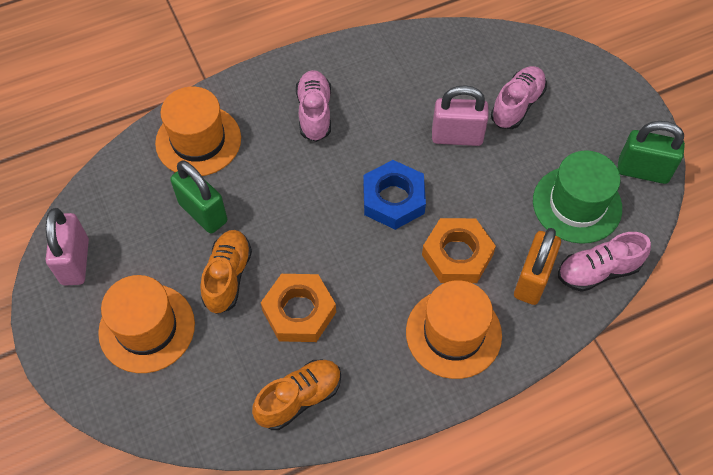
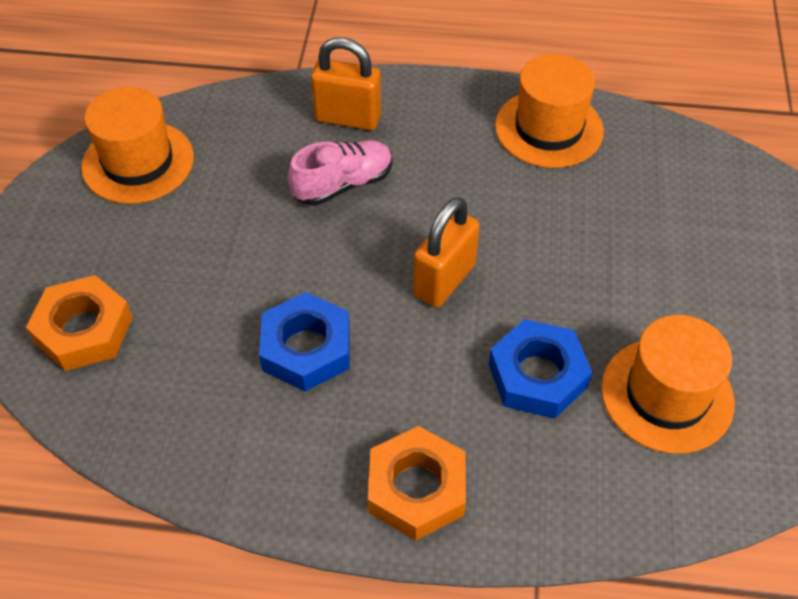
blue nut: 1 -> 2
green hat: 1 -> 0
green padlock: 2 -> 0
orange padlock: 1 -> 2
orange shoe: 2 -> 0
pink padlock: 2 -> 0
pink shoe: 3 -> 1

